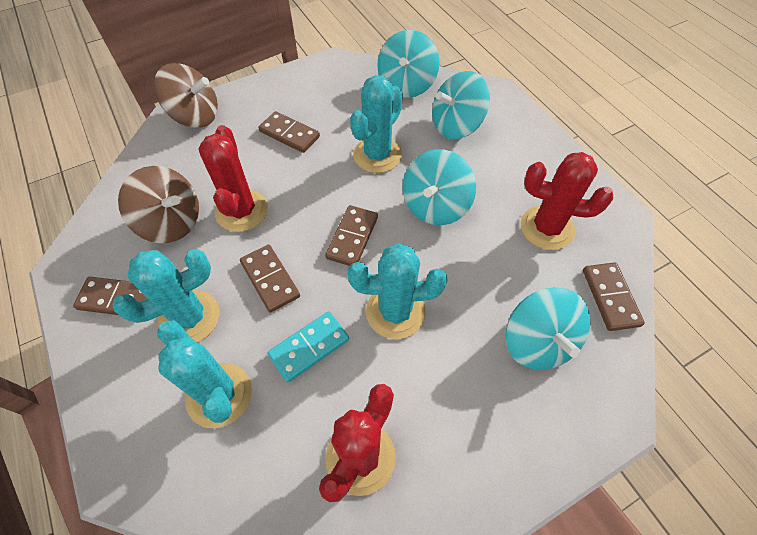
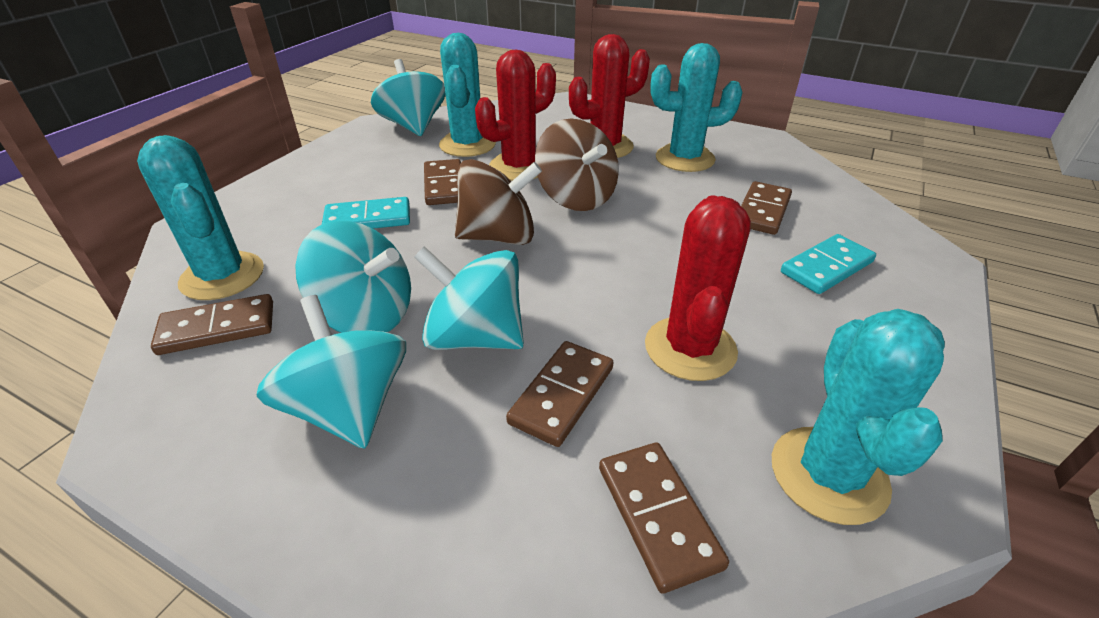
turquoise domino: 1 -> 2

